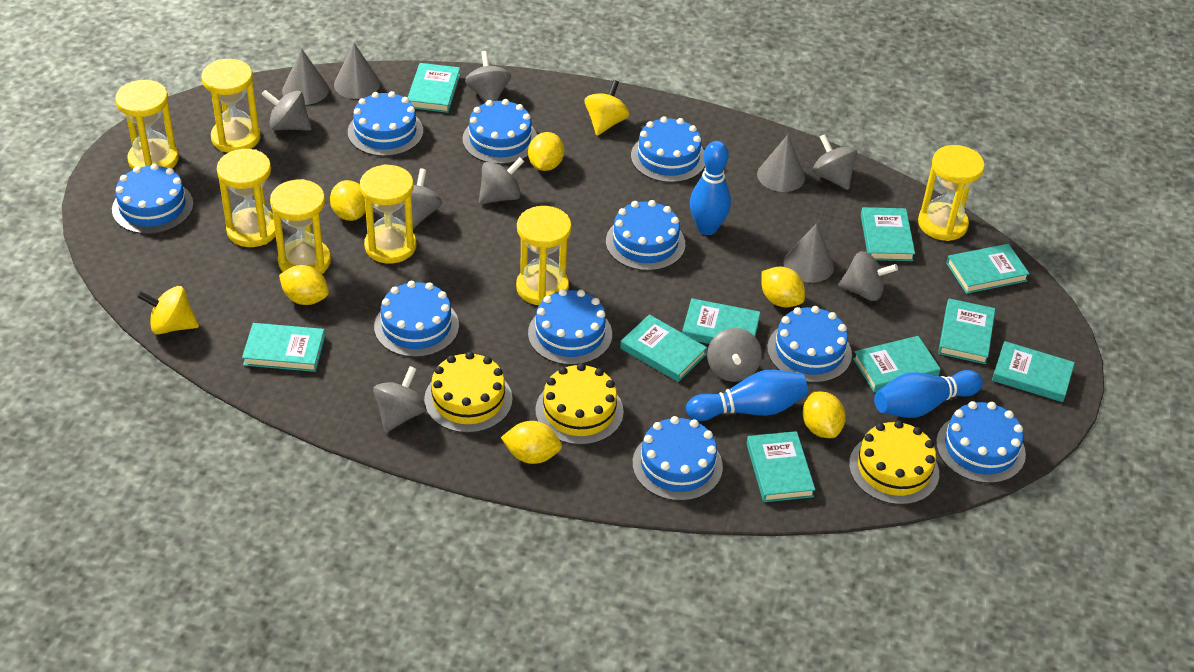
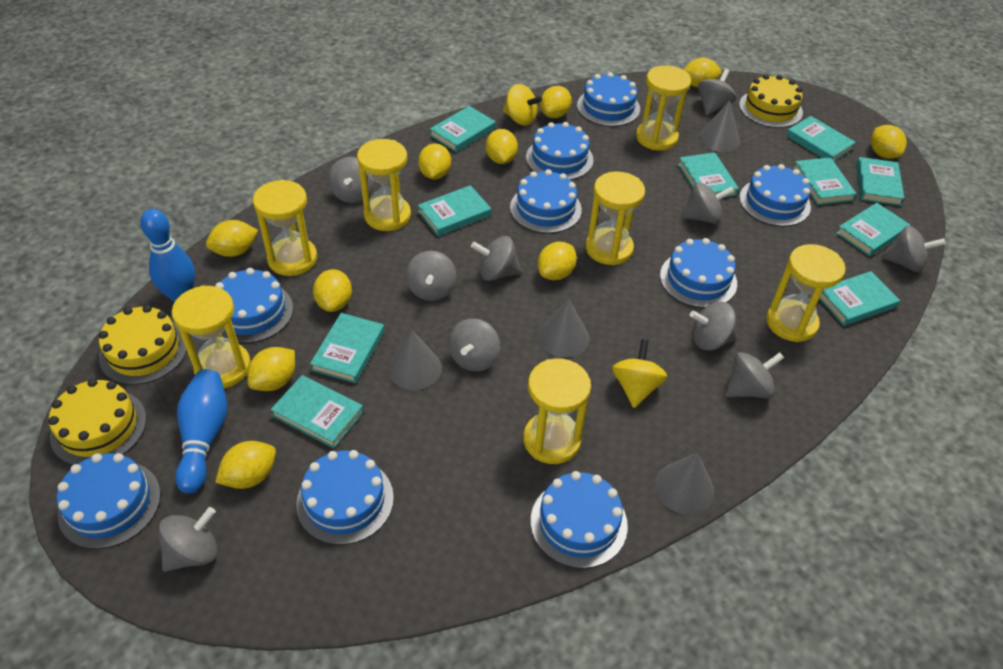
blue bowling pin: 3 -> 2
blue cake: 10 -> 9
grey spinning top: 8 -> 10
yellow lemon: 6 -> 10

